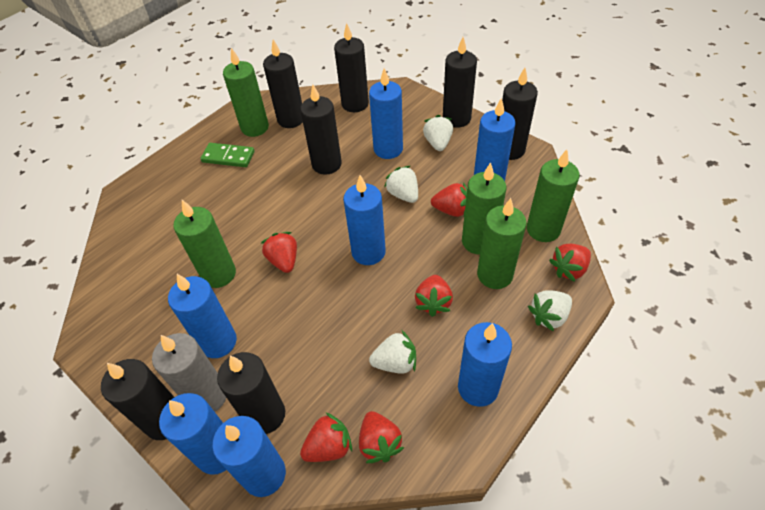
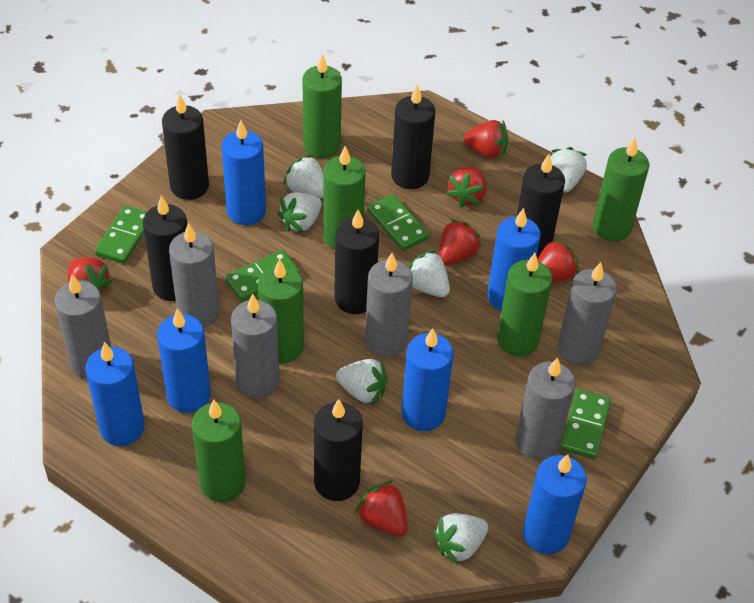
black candle: 7 -> 6
blue candle: 7 -> 6
green candle: 5 -> 6
green domino: 1 -> 4
grey candle: 1 -> 6
white strawberry: 4 -> 6

